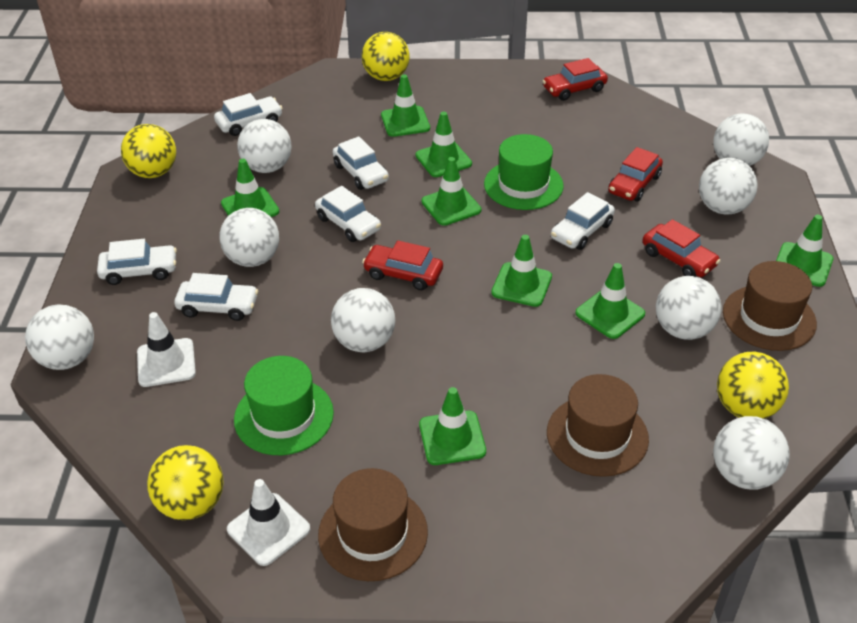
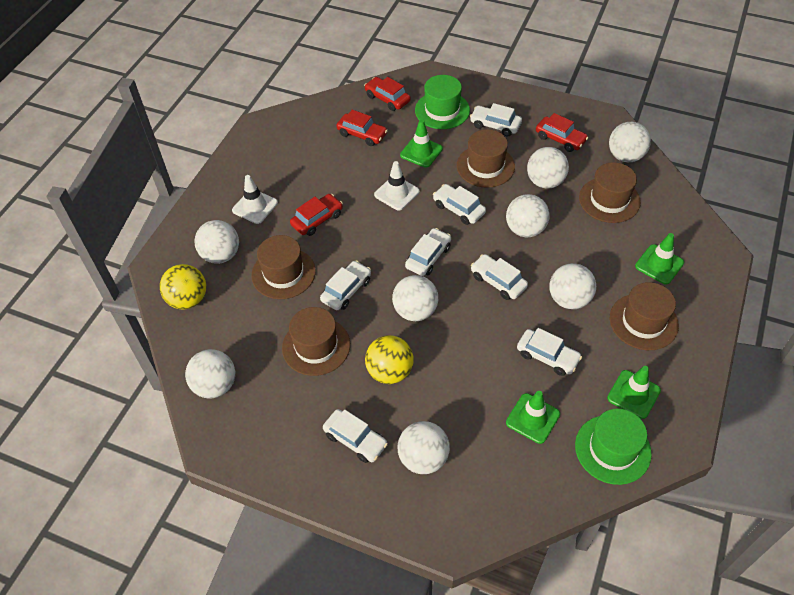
brown hat: 3 -> 5
green traffic cone: 8 -> 4
white car: 6 -> 7
yellow ball: 4 -> 2

